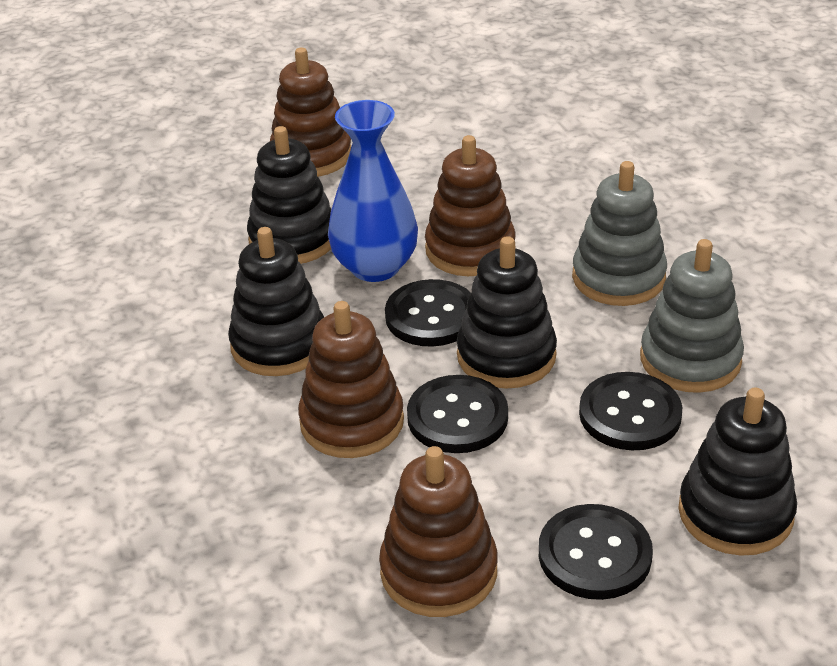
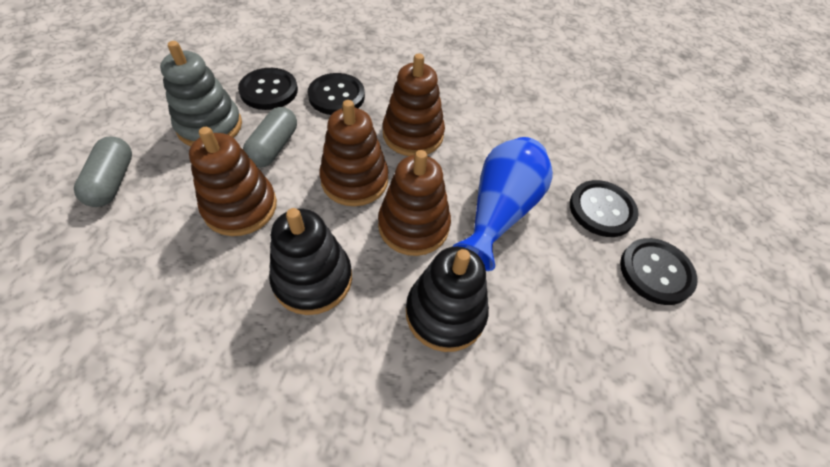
black stacking toy: 4 -> 2
grey capsule: 0 -> 2
grey stacking toy: 2 -> 1

